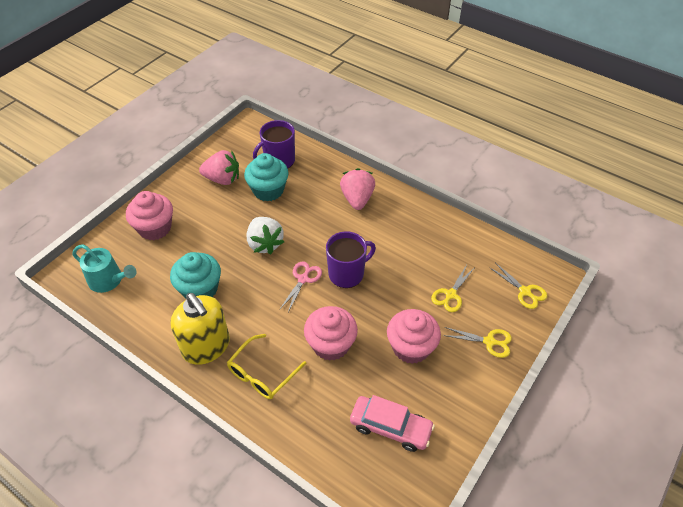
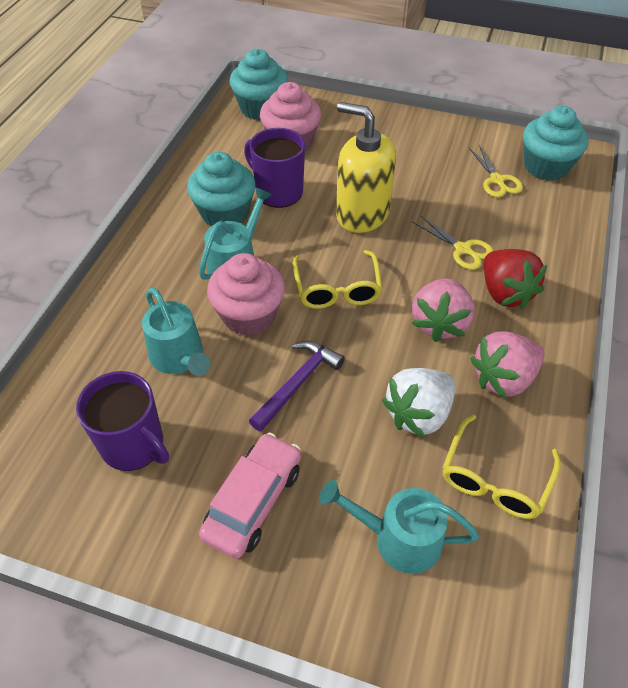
pink cupcake: 3 -> 2
pink scissors: 1 -> 0
purple hammer: 0 -> 1
red strawberry: 0 -> 1
turquoise cupcake: 2 -> 3
turquoise watering can: 1 -> 3
yellow glasses: 1 -> 2
yellow scissors: 3 -> 2

